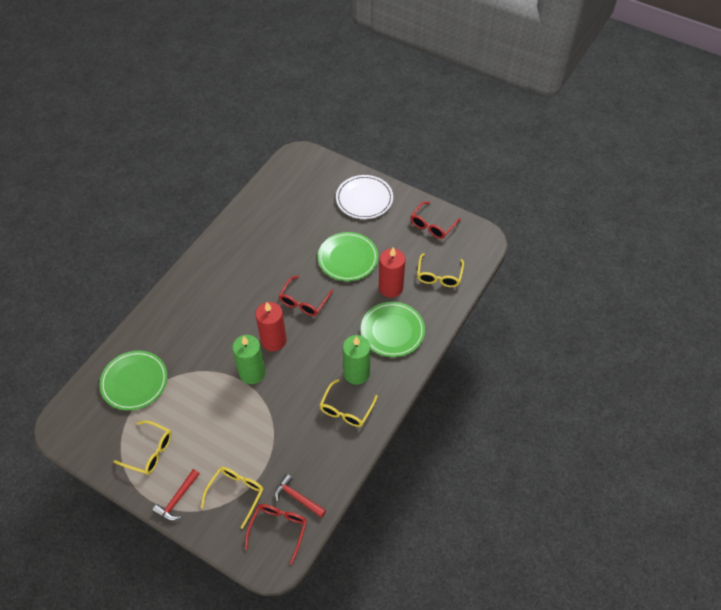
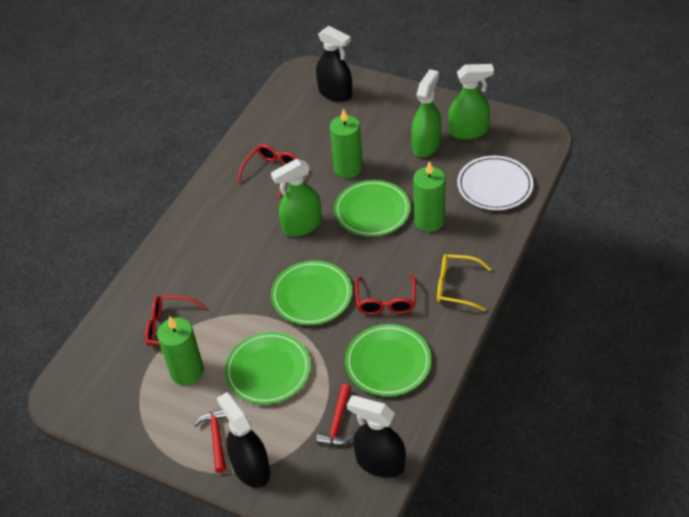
black spray bottle: 0 -> 3
green candle: 2 -> 3
green plate: 3 -> 4
green spray bottle: 0 -> 3
red candle: 2 -> 0
yellow glasses: 4 -> 1

